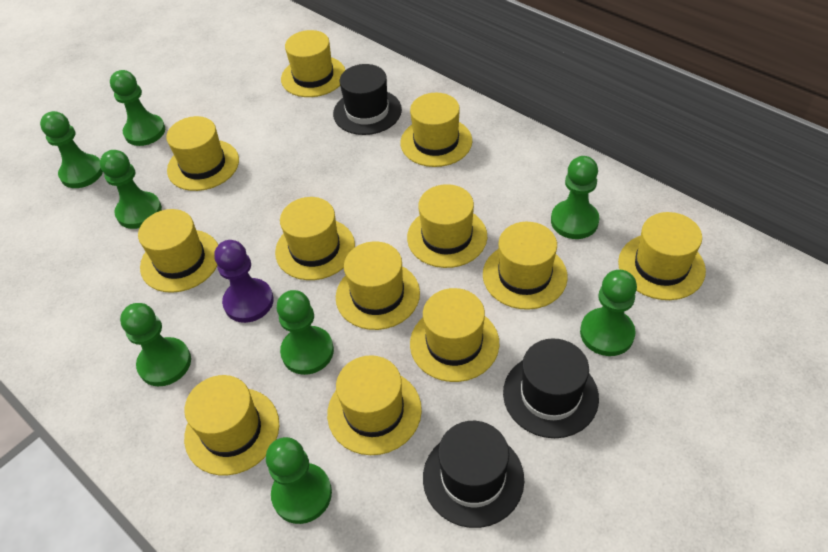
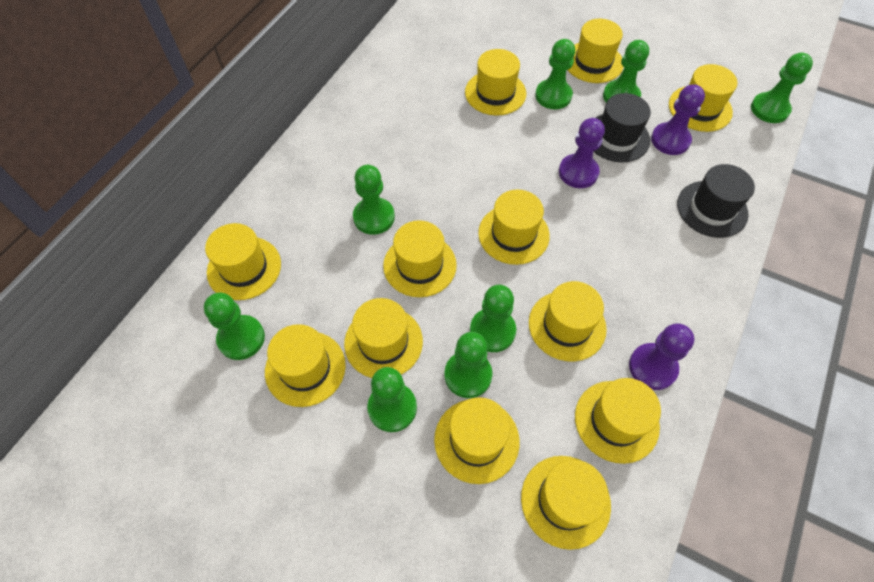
black hat: 3 -> 2
purple pawn: 1 -> 3

